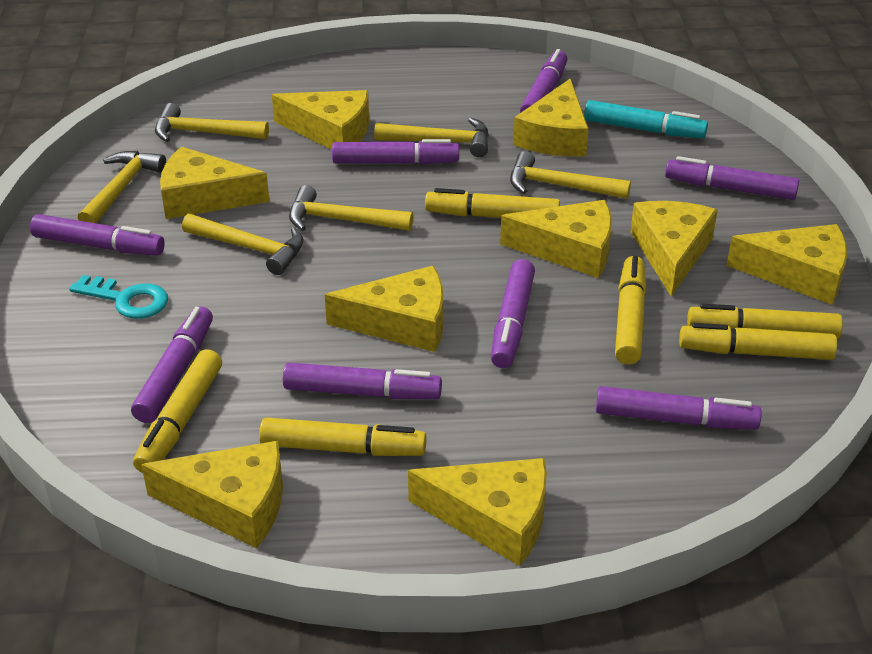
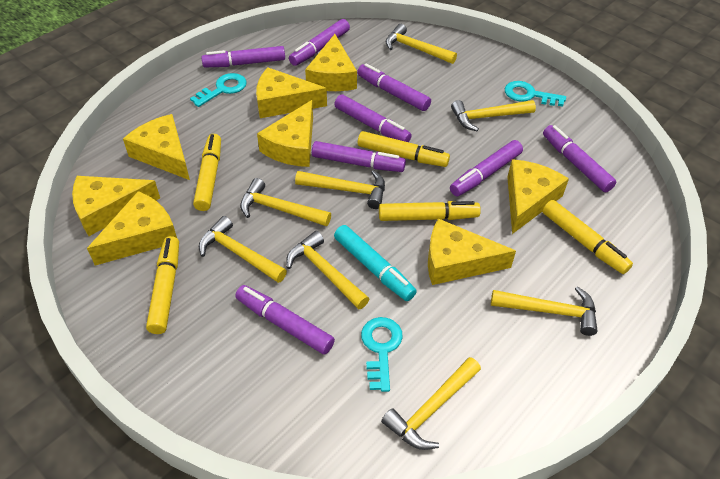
turquoise key: 1 -> 3
yellow cheese: 9 -> 8
yellow hammer: 6 -> 8
yellow marker: 6 -> 5

